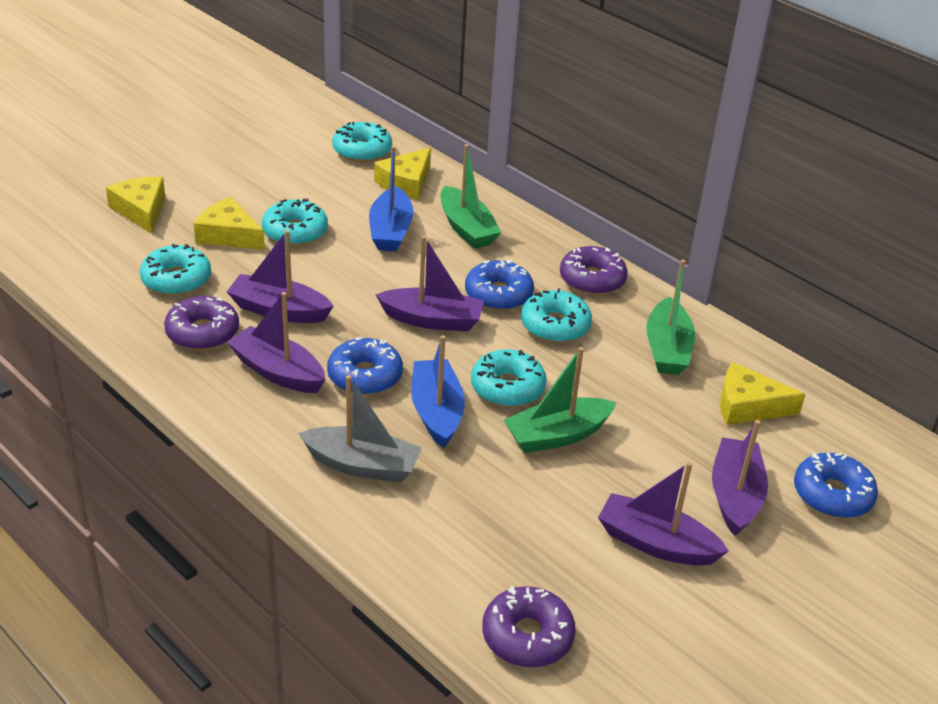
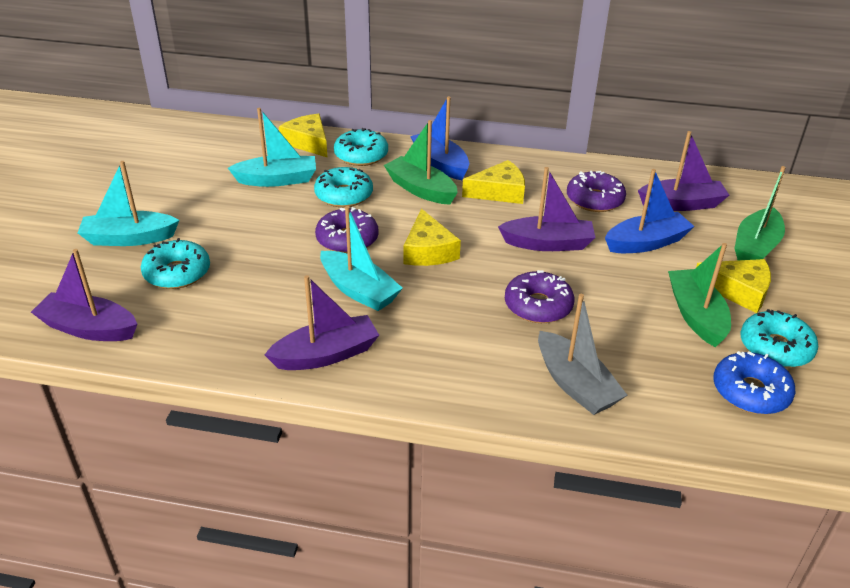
blue donut: 3 -> 1
purple boat: 5 -> 4
turquoise boat: 0 -> 3
turquoise donut: 5 -> 4

